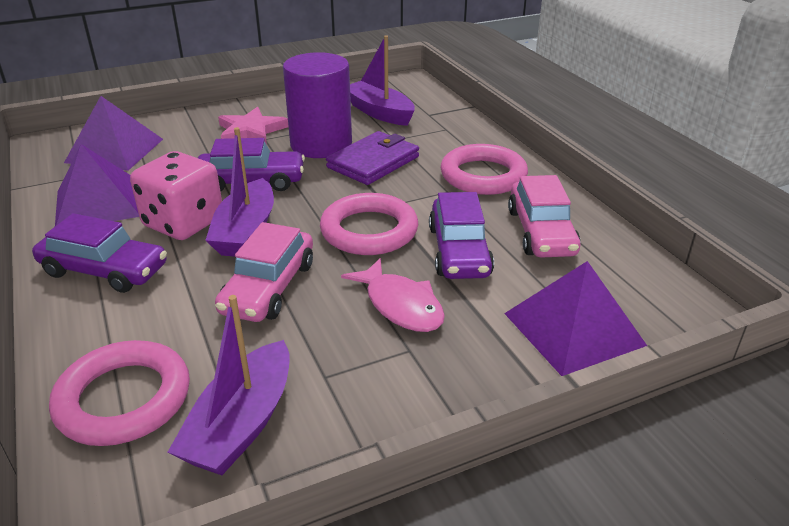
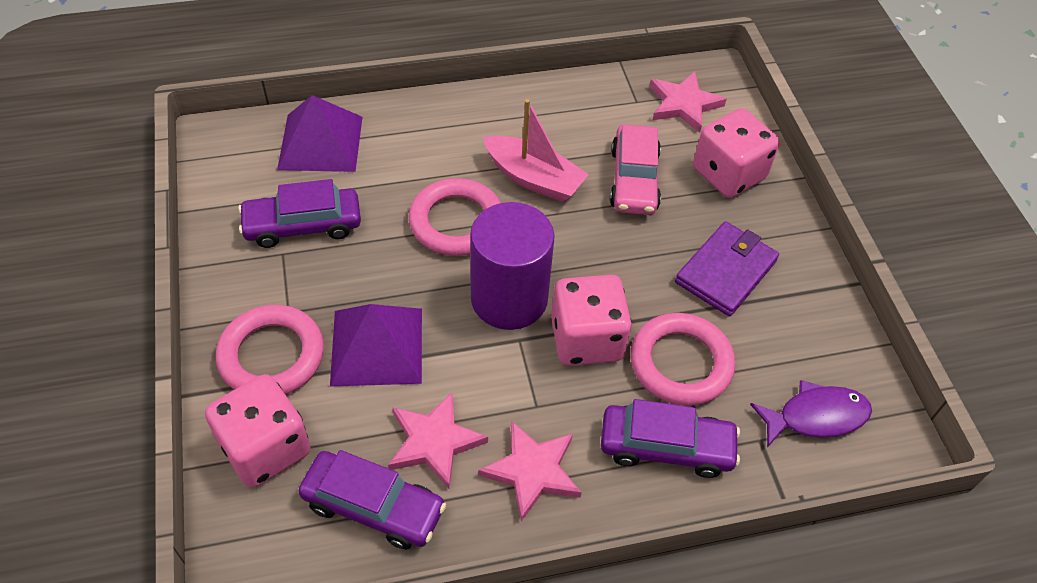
pink boat: 0 -> 1
pink car: 2 -> 1
pink dice: 1 -> 3
pink fish: 1 -> 0
pink star: 1 -> 3
purple boat: 3 -> 0
purple fish: 0 -> 1
purple pyramid: 3 -> 2

